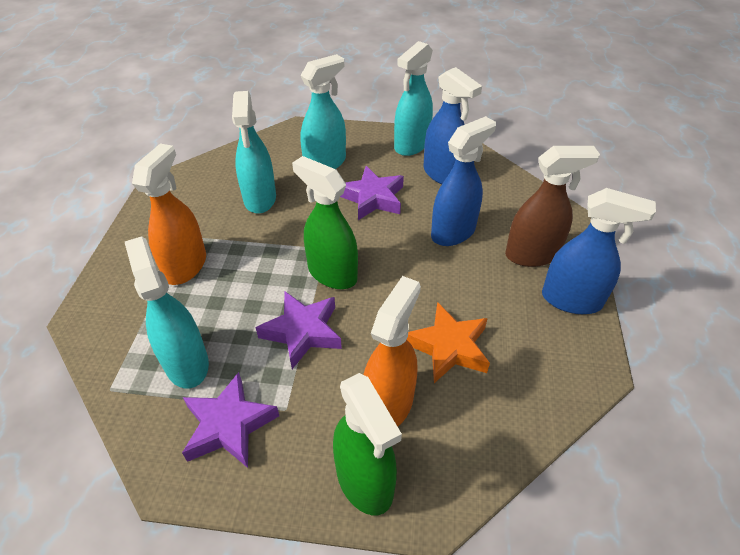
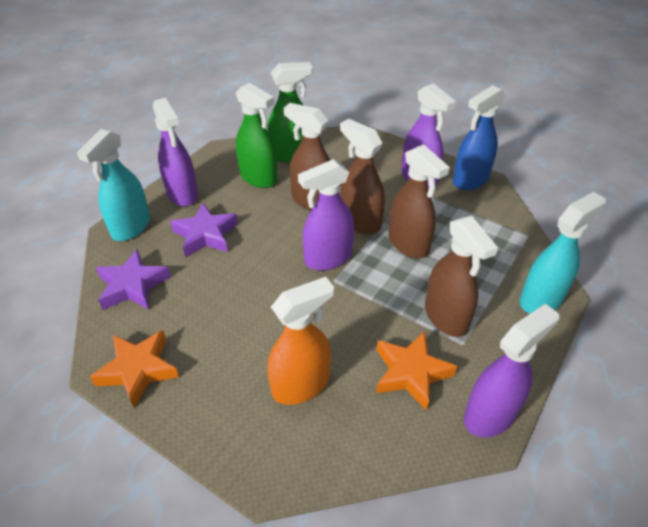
blue spray bottle: 3 -> 1
brown spray bottle: 1 -> 4
orange spray bottle: 2 -> 1
orange star: 1 -> 2
purple spray bottle: 0 -> 4
purple star: 3 -> 2
turquoise spray bottle: 4 -> 2

